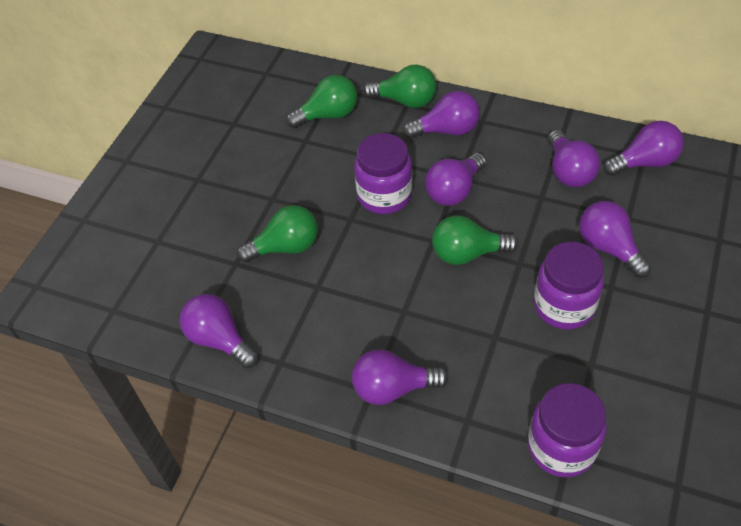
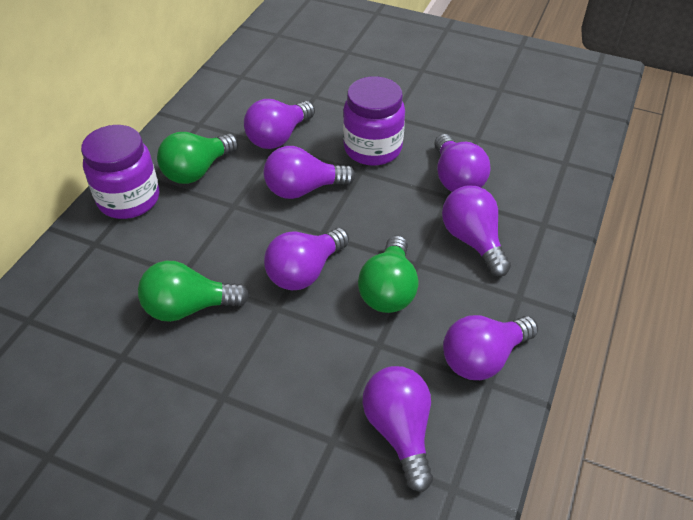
green light bulb: 4 -> 3
purple jar: 3 -> 2

